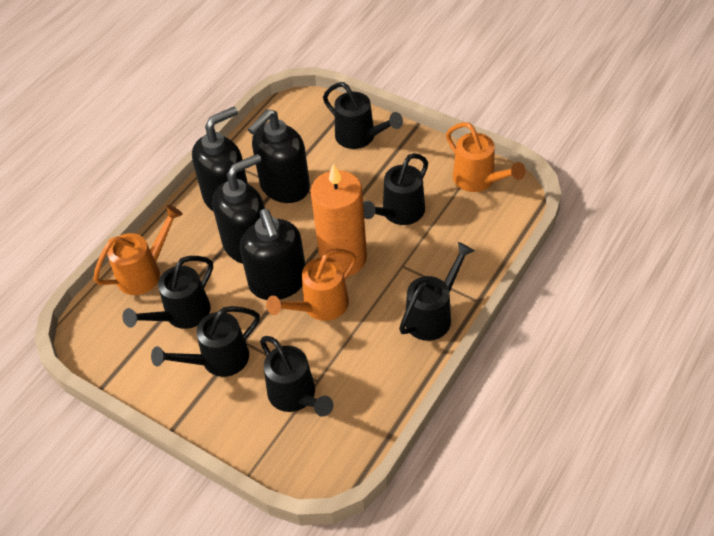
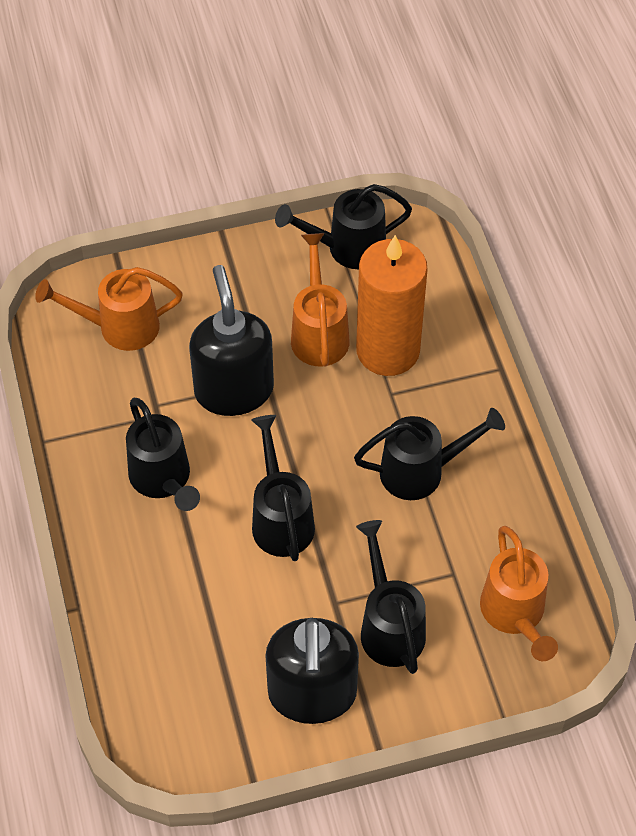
black soap dispenser: 4 -> 2
black watering can: 6 -> 5

